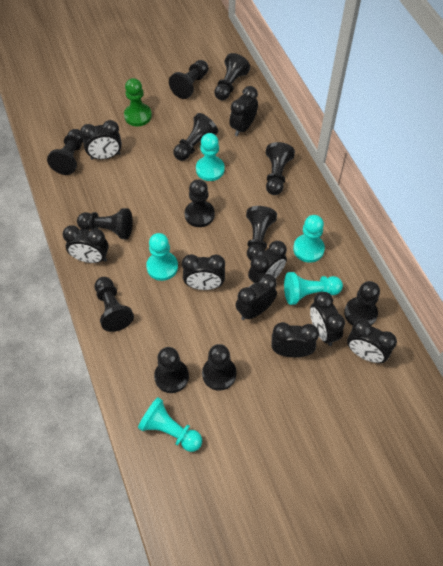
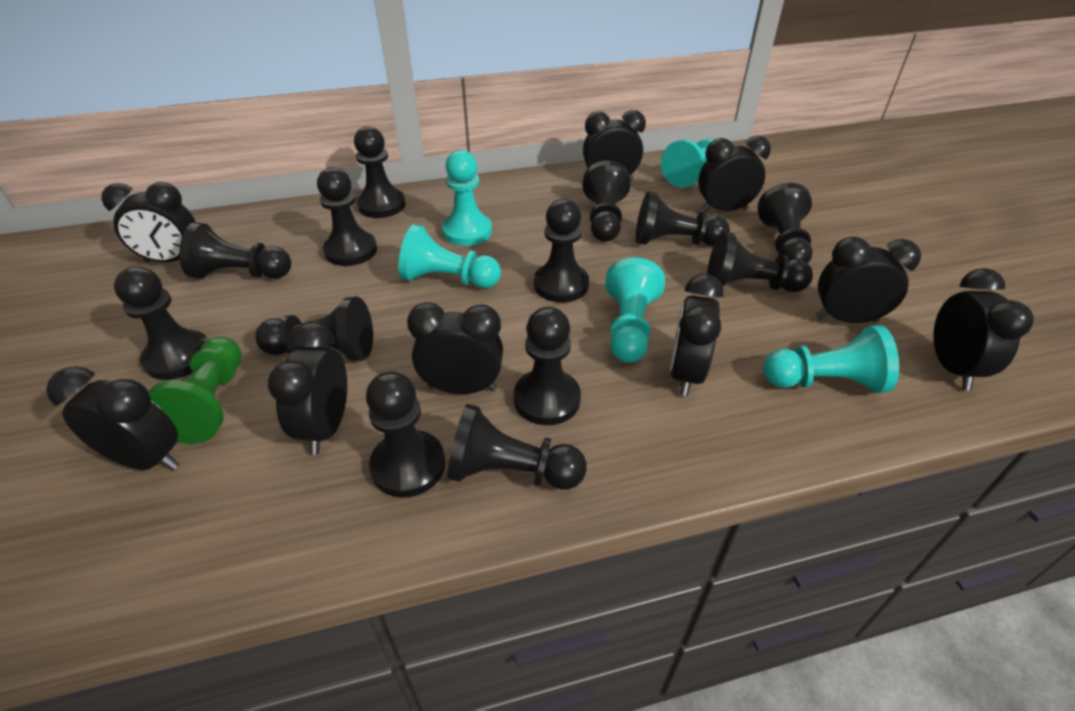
black pawn: 12 -> 13

